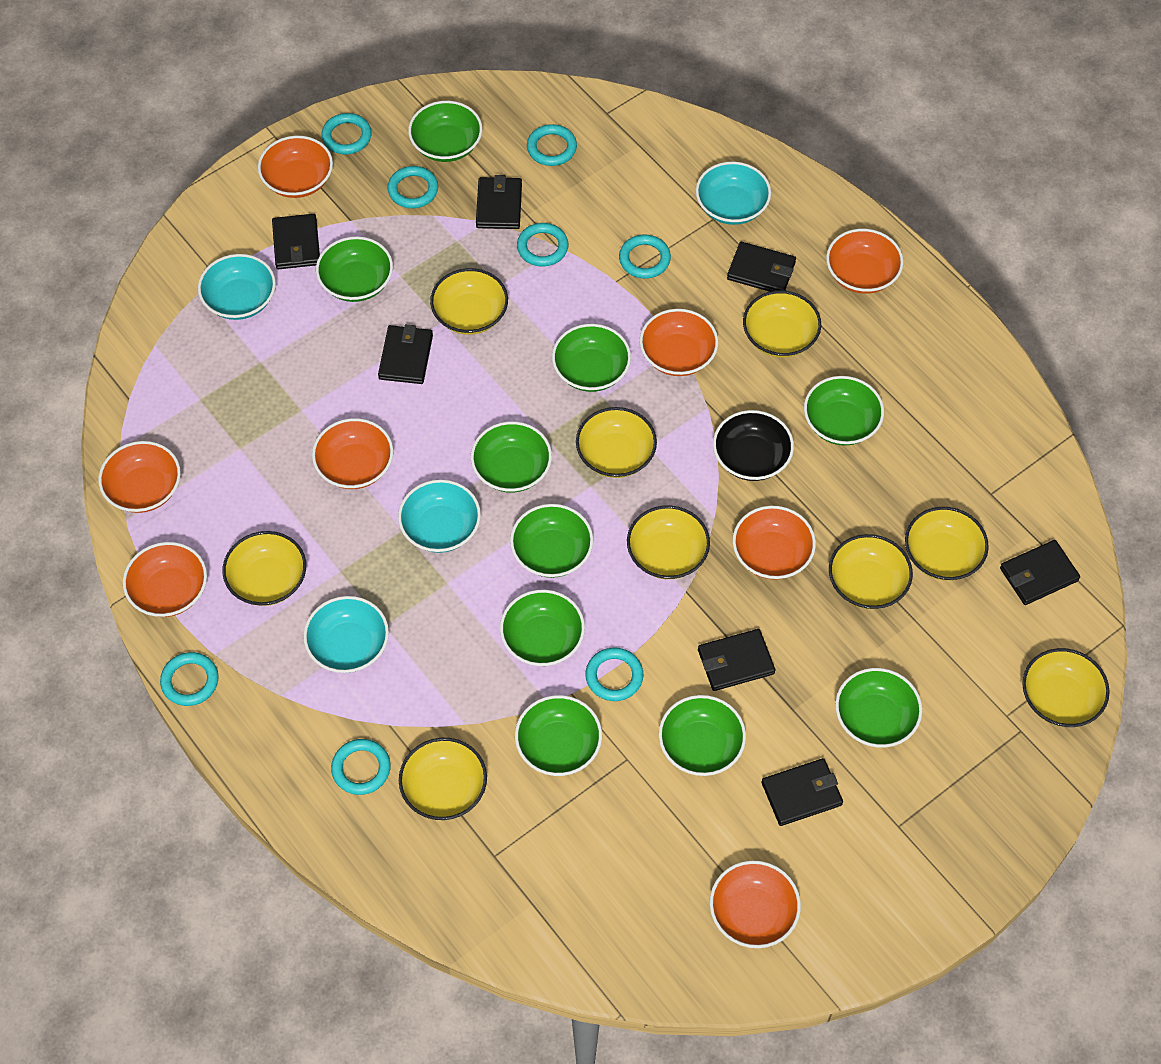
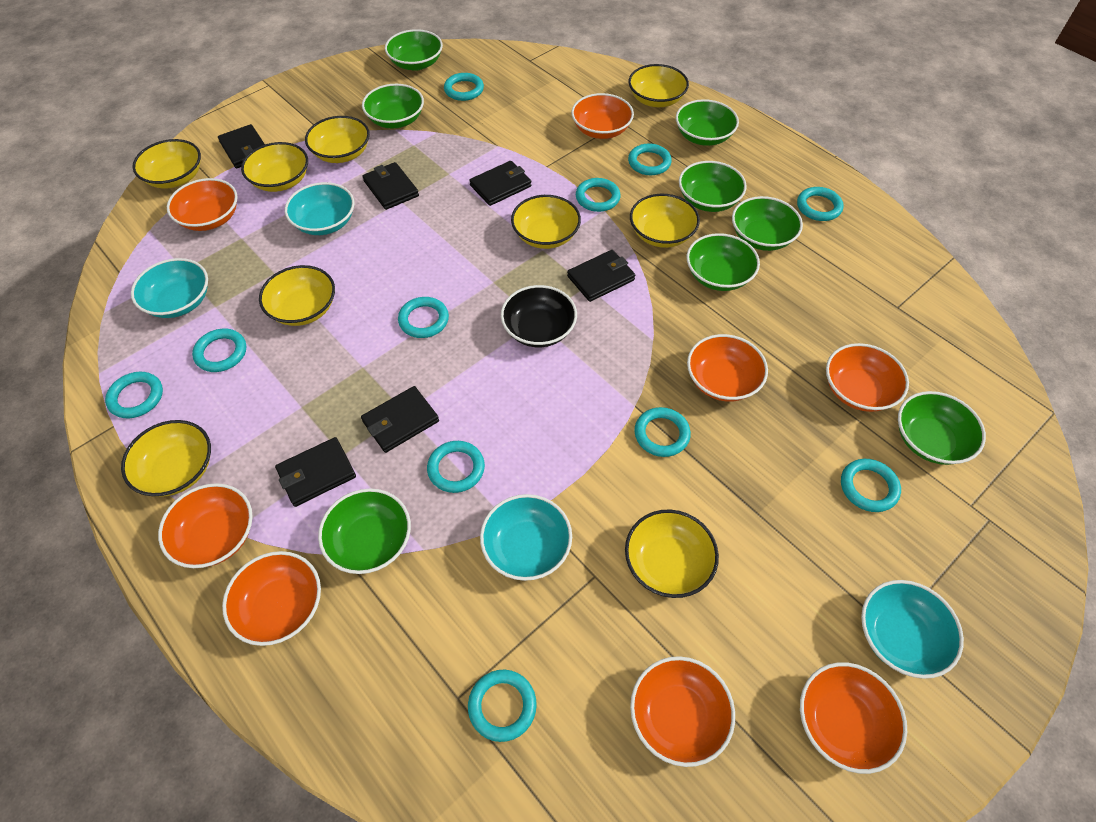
black wallet: 7 -> 6
green bowl: 10 -> 8
turquoise ring: 8 -> 11

